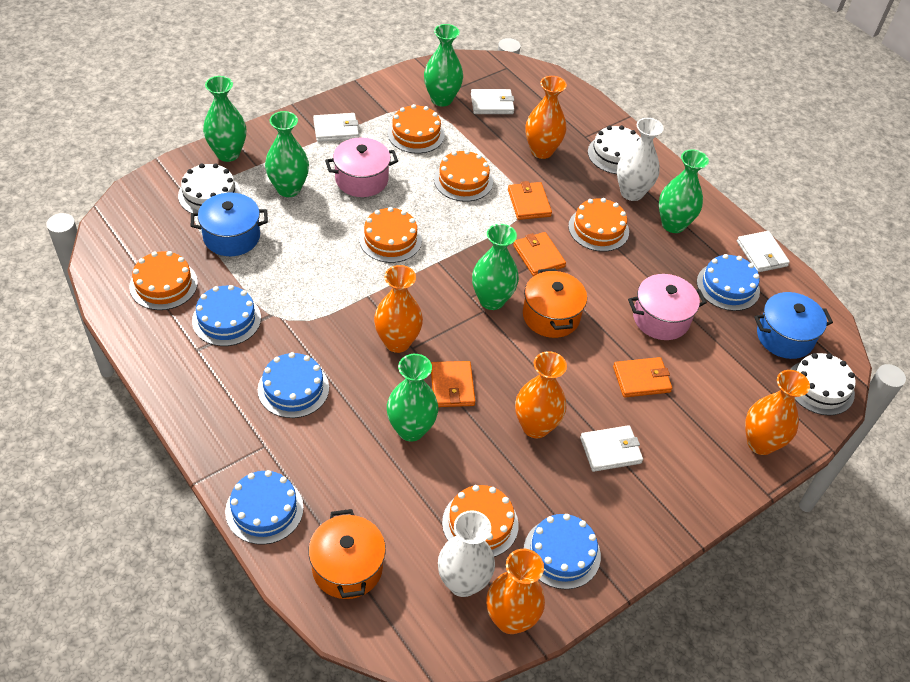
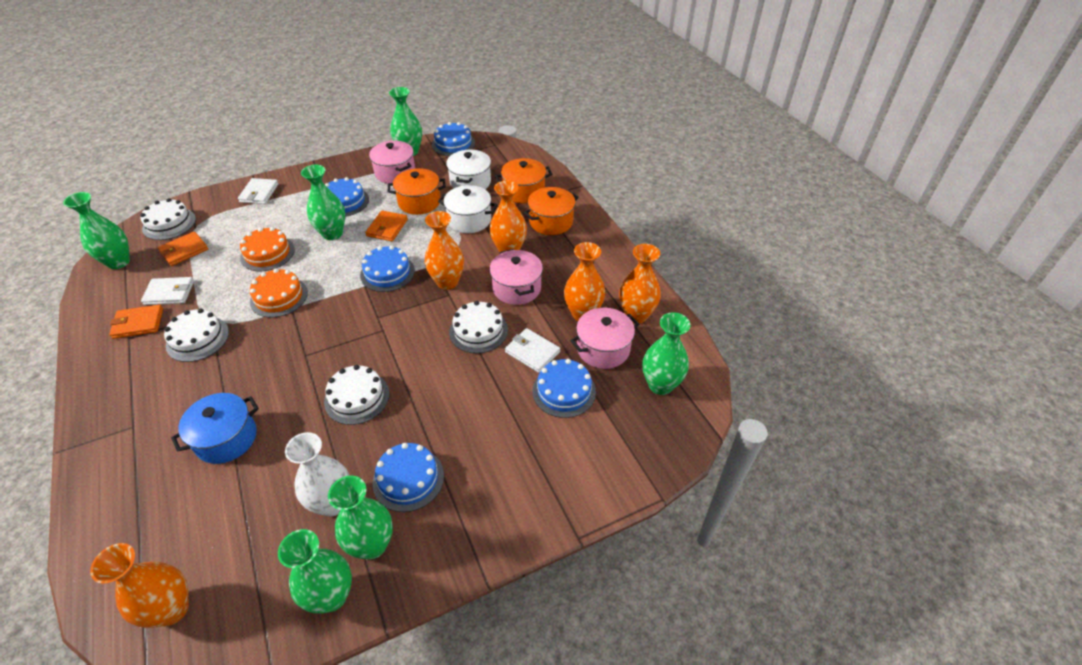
blue pot: 2 -> 1
orange cake: 6 -> 2
orange pot: 2 -> 3
orange wallet: 4 -> 3
pink pot: 2 -> 3
white cake: 3 -> 4
white pot: 0 -> 2
white vase: 2 -> 1
white wallet: 4 -> 3

